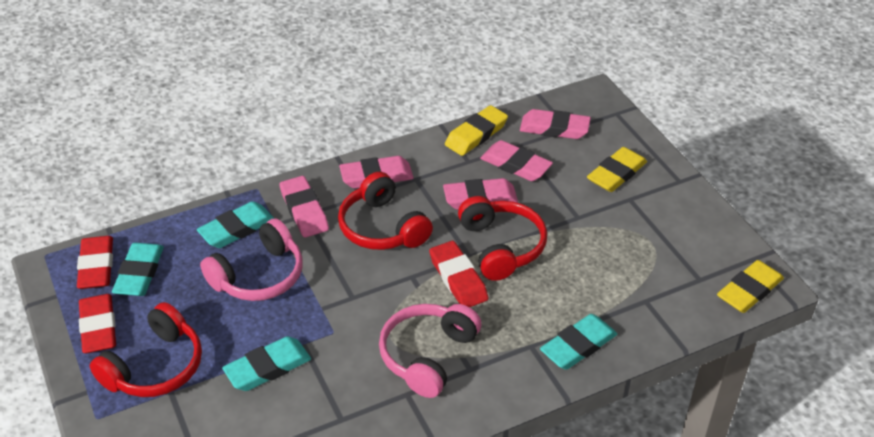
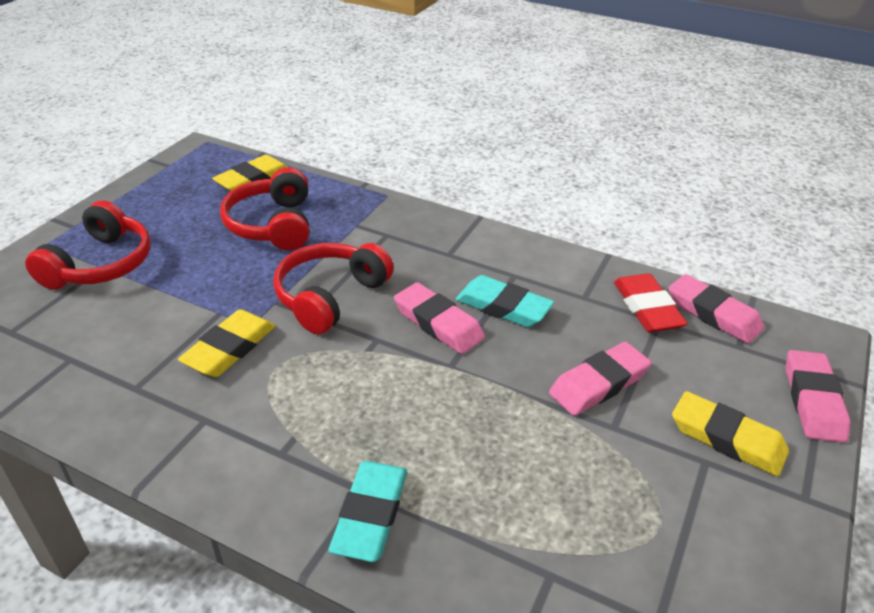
pink eraser: 5 -> 4
pink headphones: 2 -> 0
red eraser: 3 -> 1
turquoise eraser: 4 -> 2

